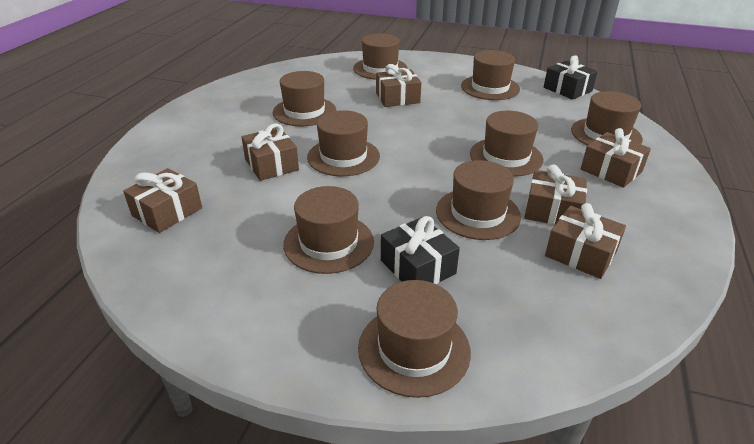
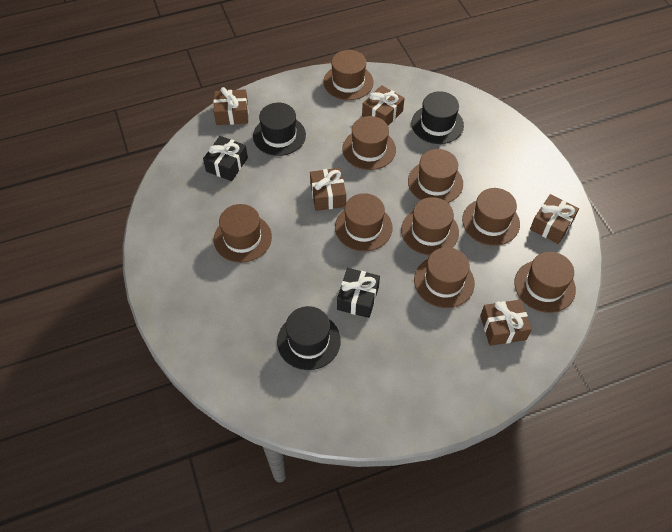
black hat: 0 -> 3
brown gift: 6 -> 5

